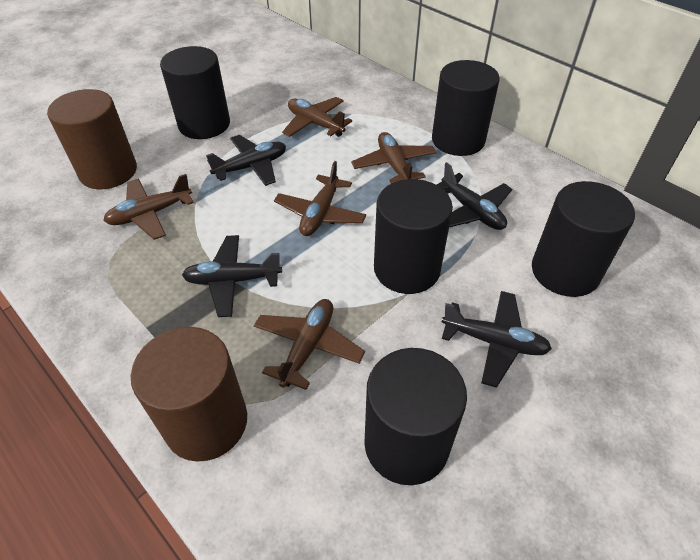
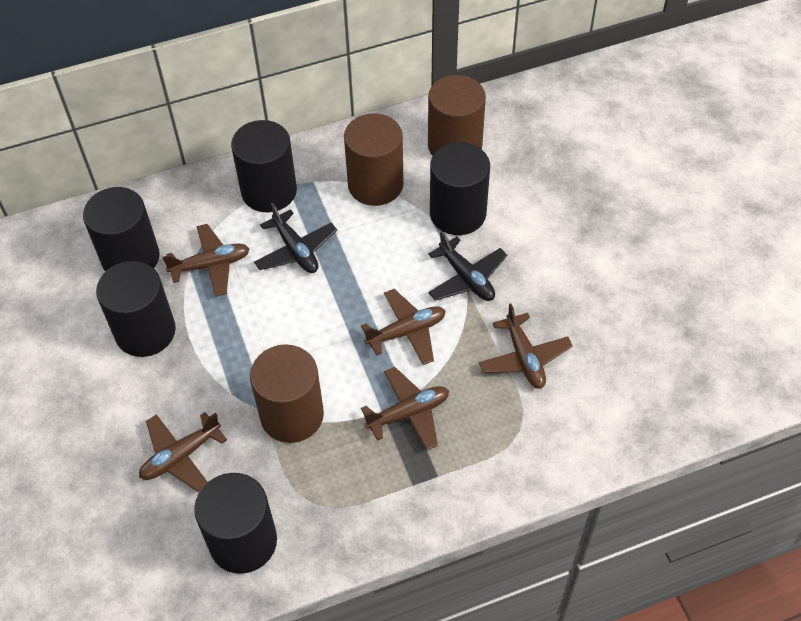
black plane: 4 -> 2
brown cylinder: 2 -> 3

